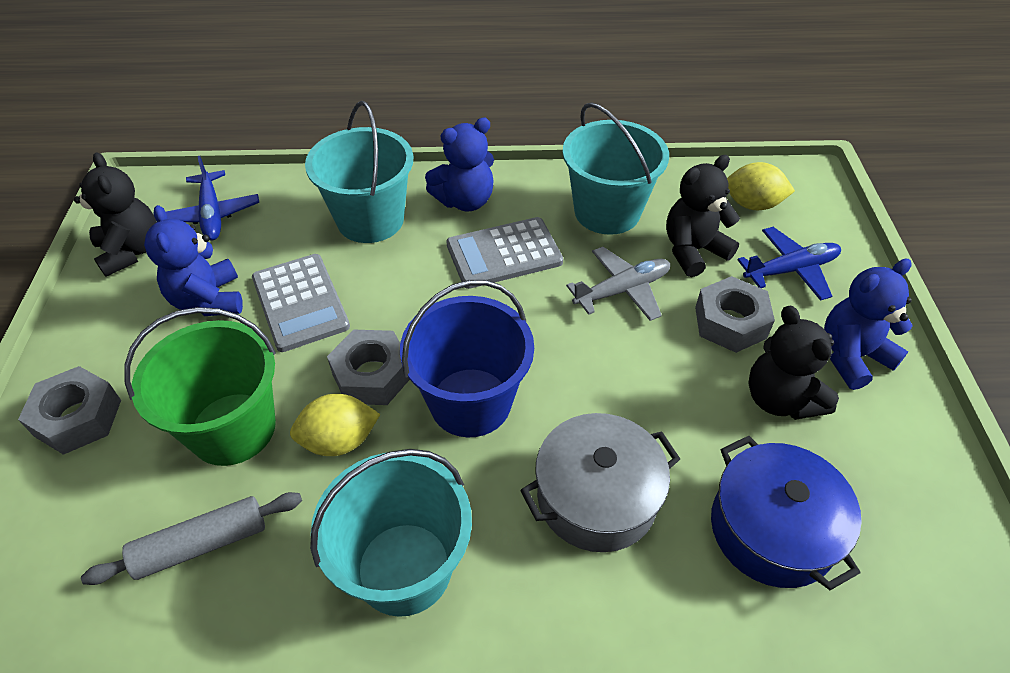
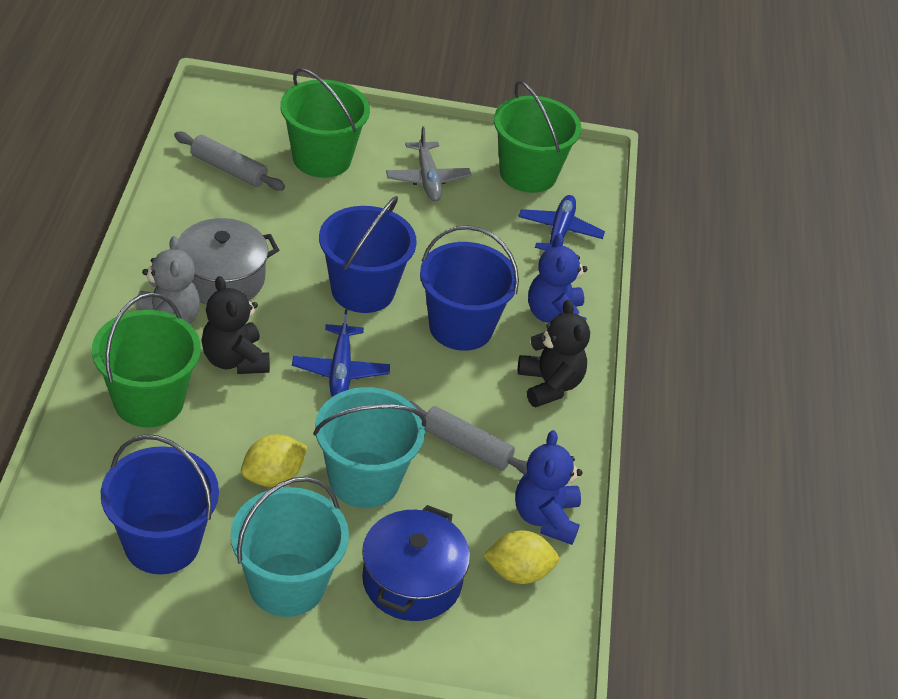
black teddy bear: 3 -> 2
blue bucket: 1 -> 3
blue teddy bear: 3 -> 2
green bucket: 1 -> 3
grey calculator: 2 -> 0
grey nut: 3 -> 0
grey rolling pin: 1 -> 2
grey teddy bear: 0 -> 1
turquoise bucket: 3 -> 2

